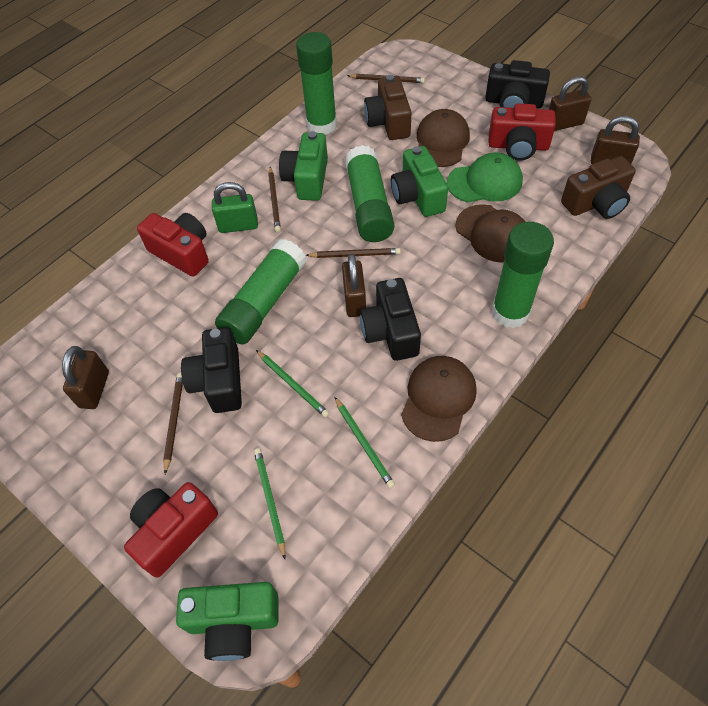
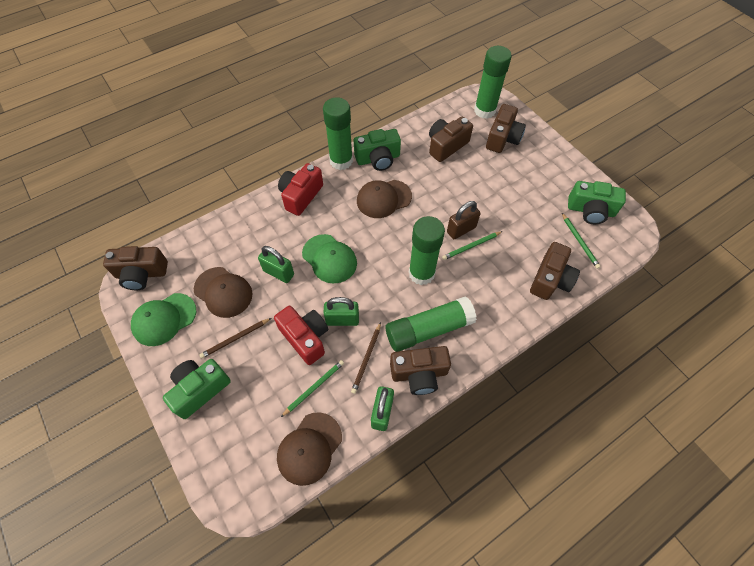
black camera: 3 -> 0
brown camera: 2 -> 5
brown padlock: 4 -> 1
brown pencil: 4 -> 2
green cap: 1 -> 2
green padlock: 1 -> 3
red camera: 3 -> 2

